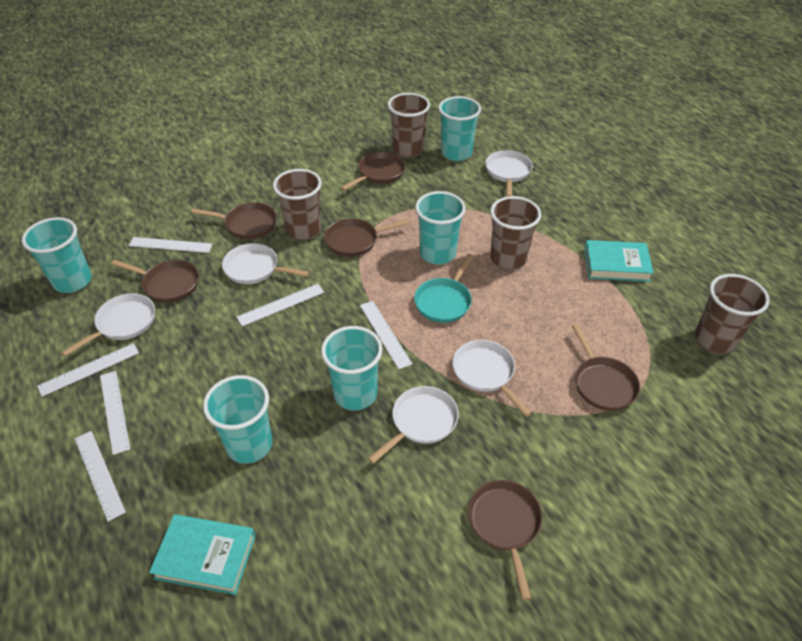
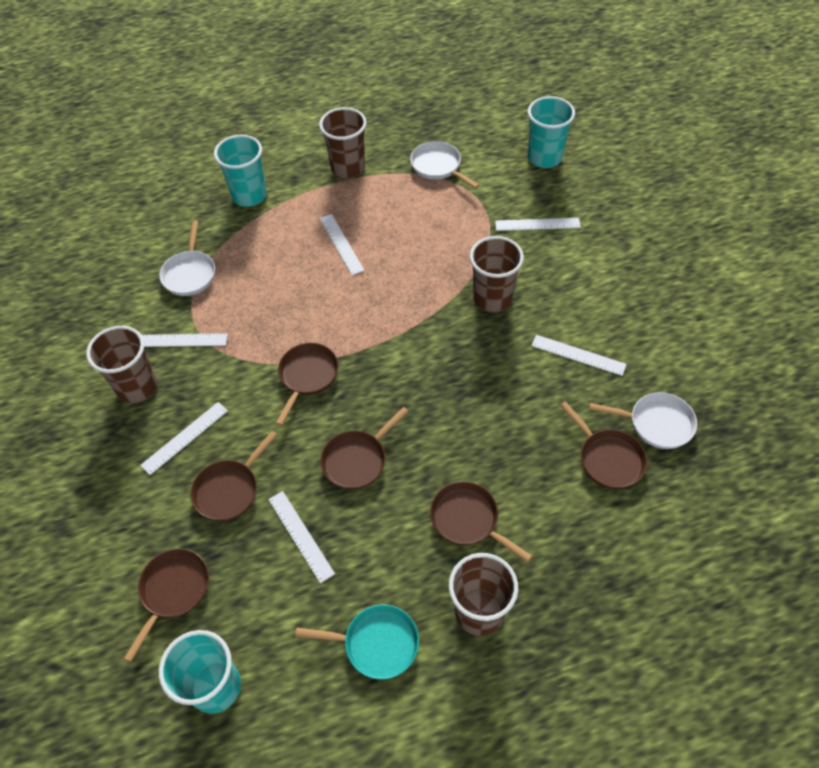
turquoise book: 2 -> 0
turquoise cup: 5 -> 3
white pan: 5 -> 3

